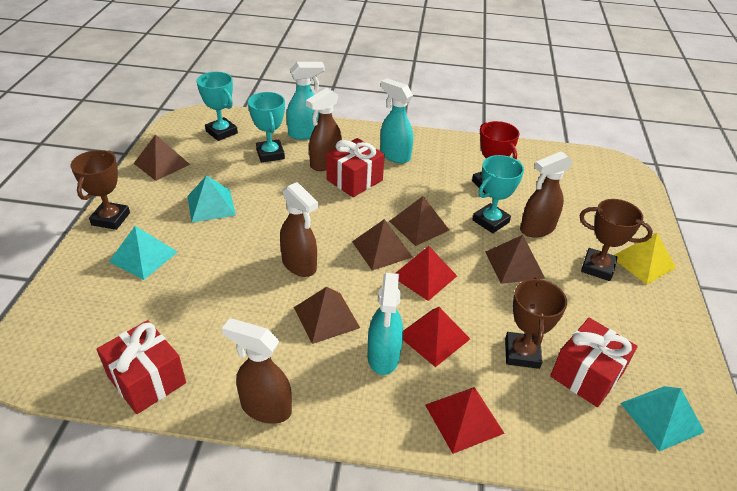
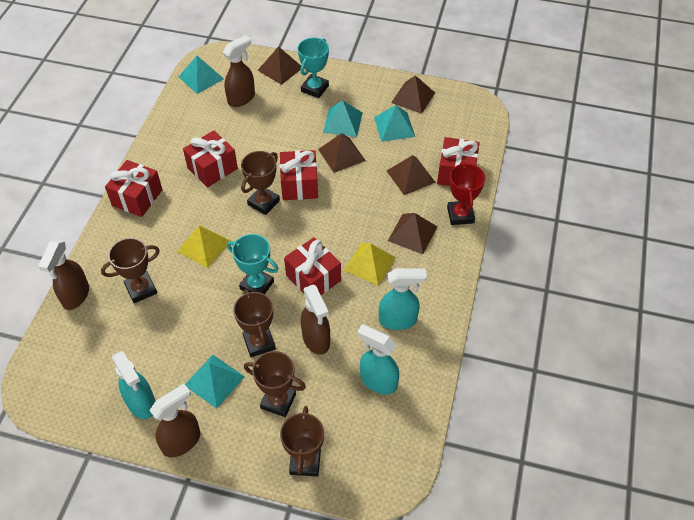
brown trophy: 3 -> 5
red gift: 3 -> 5
red pyramid: 3 -> 0
turquoise pyramid: 3 -> 4
turquoise trophy: 3 -> 2
yellow pyramid: 1 -> 2

